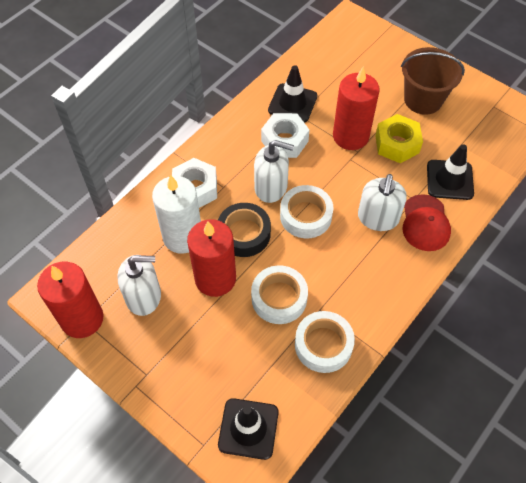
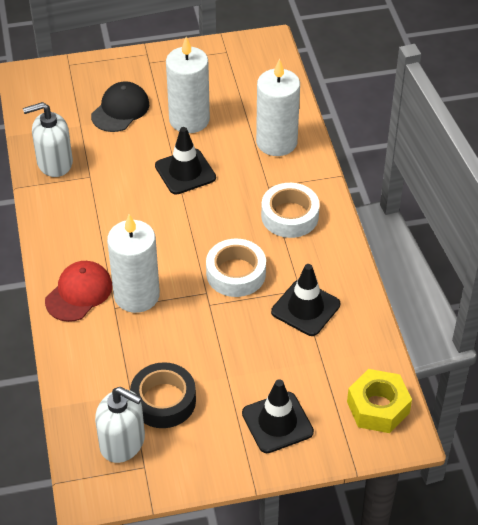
black cap: 0 -> 1
brown bucket: 1 -> 0
red candle: 3 -> 0
white candle: 1 -> 3
white nut: 2 -> 0
white soap dispenser: 3 -> 2
white tape: 3 -> 2

